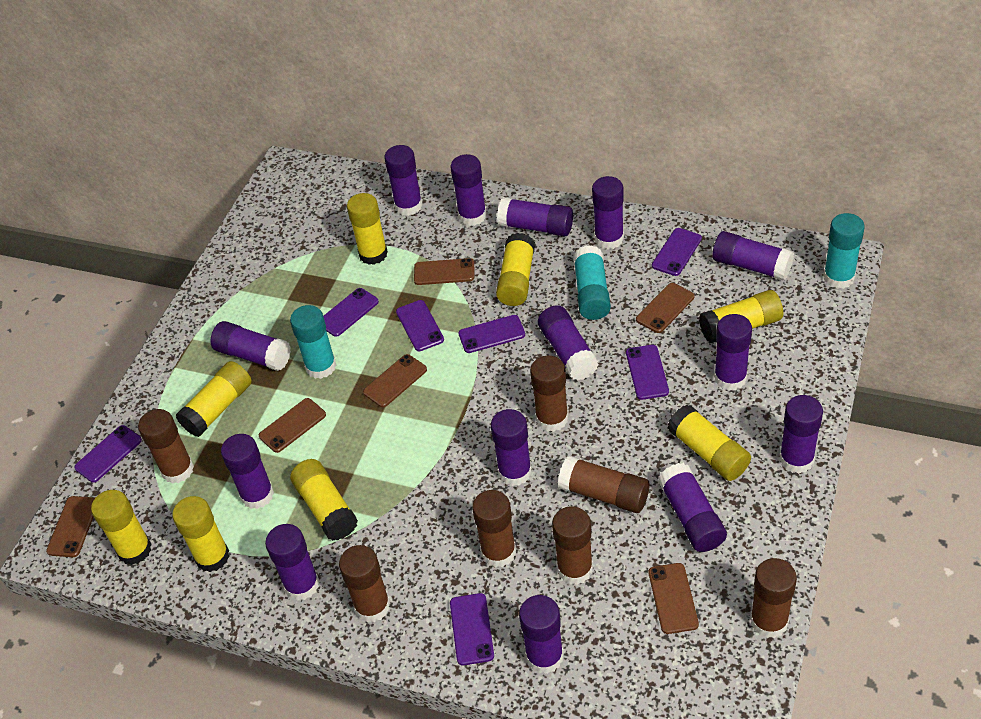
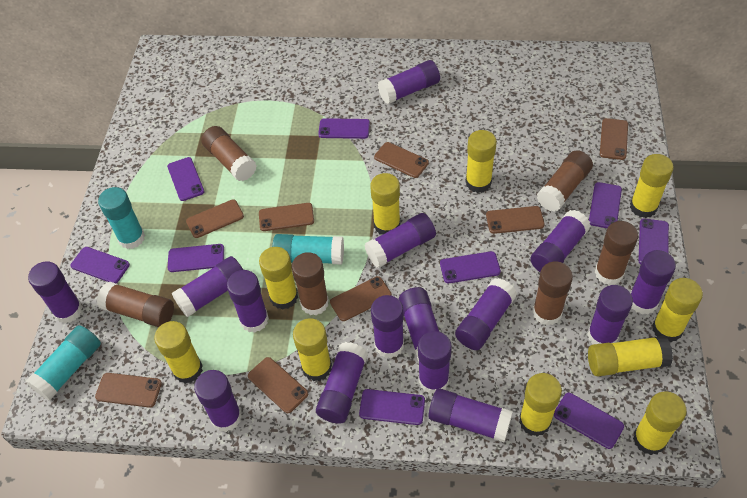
brown glue stick: 7 -> 6
brown phone: 6 -> 8
purple glue stick: 14 -> 15
purple phone: 7 -> 9
yellow glue stick: 8 -> 10

